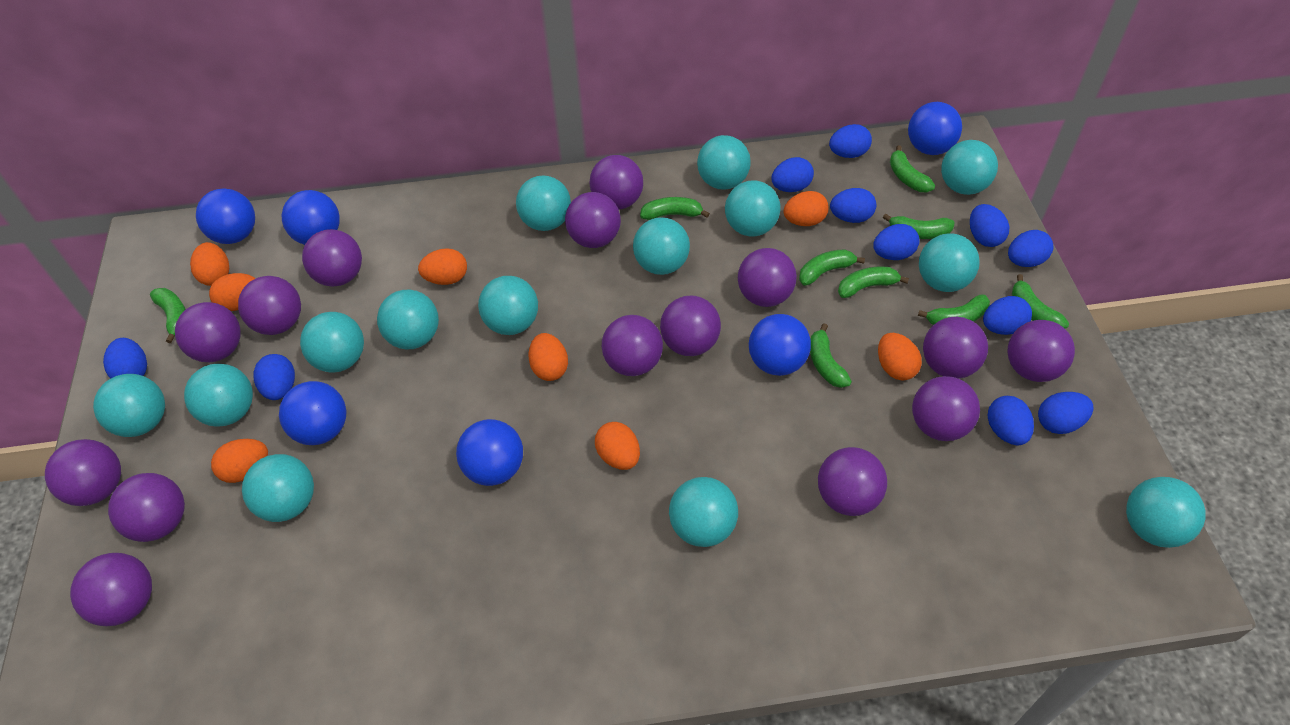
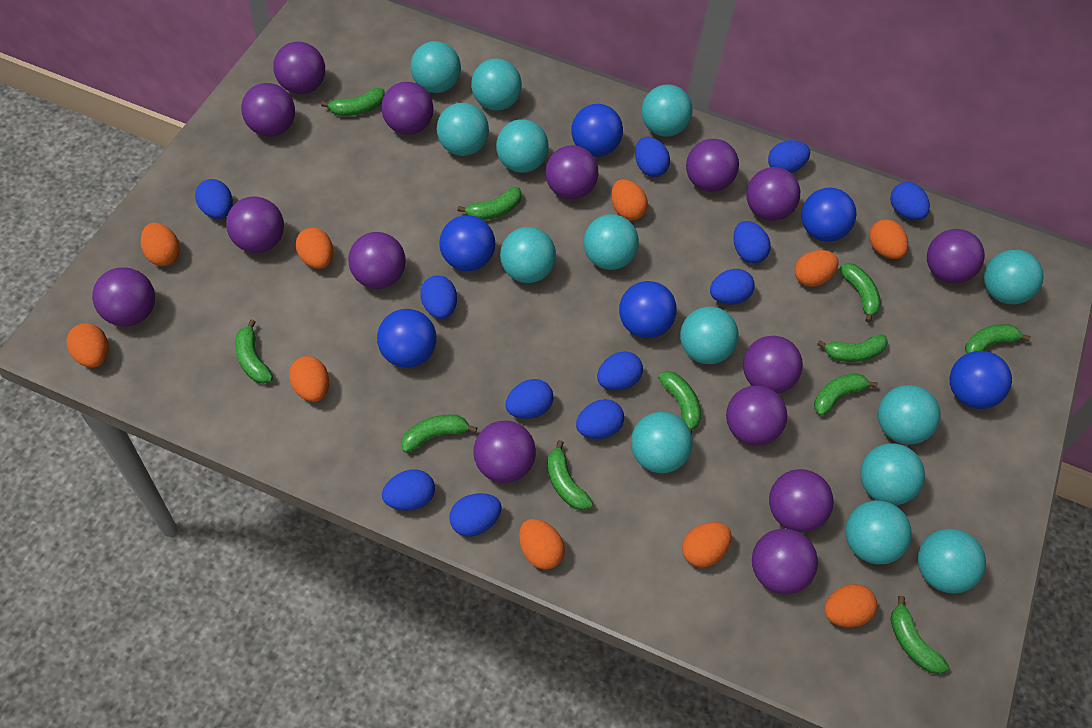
blue egg: 11 -> 12
green banana: 9 -> 11
orange egg: 8 -> 10

